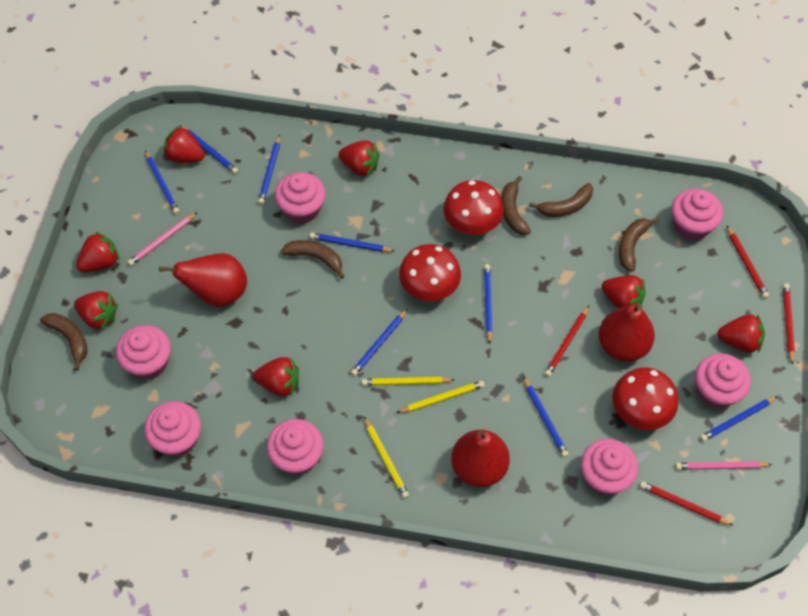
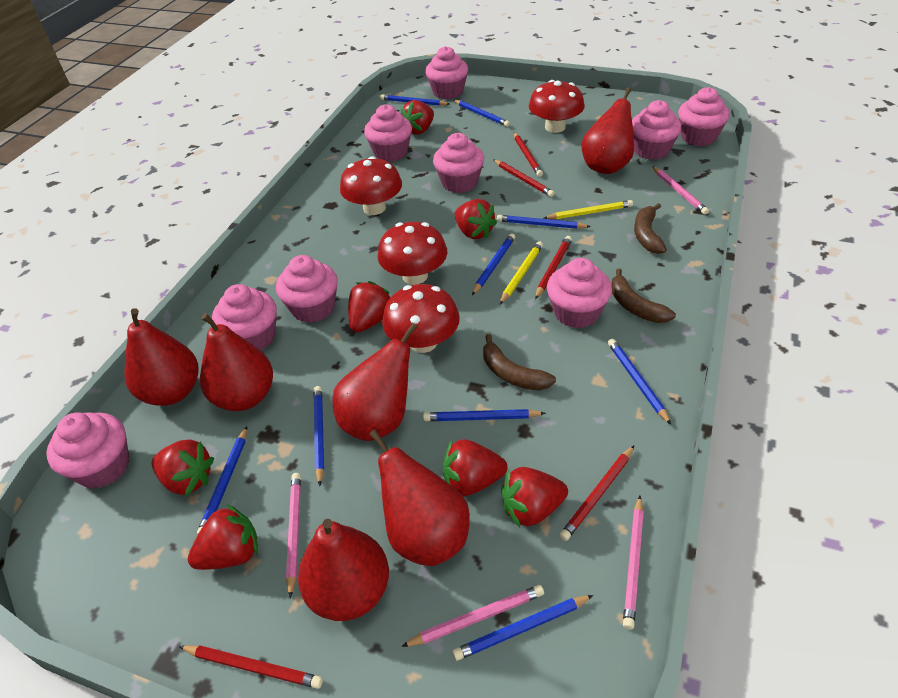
blue pencil: 8 -> 9
brown banana: 5 -> 3
pink cupcake: 7 -> 9
pink pencil: 2 -> 4
red mushroom: 3 -> 4
red pear: 3 -> 6
red pencil: 4 -> 5
yellow pencil: 3 -> 2

